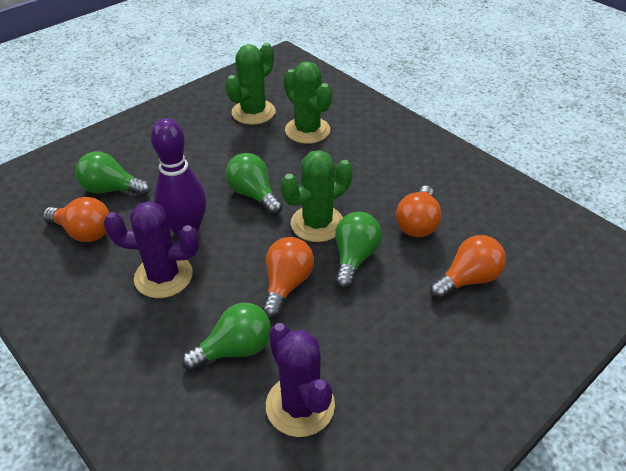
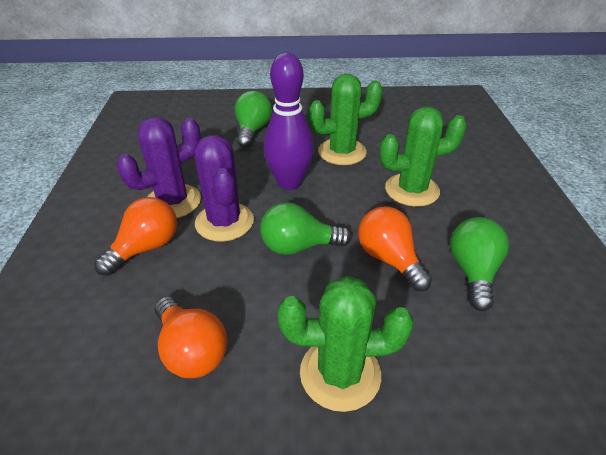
green light bulb: 4 -> 3
orange light bulb: 4 -> 3

